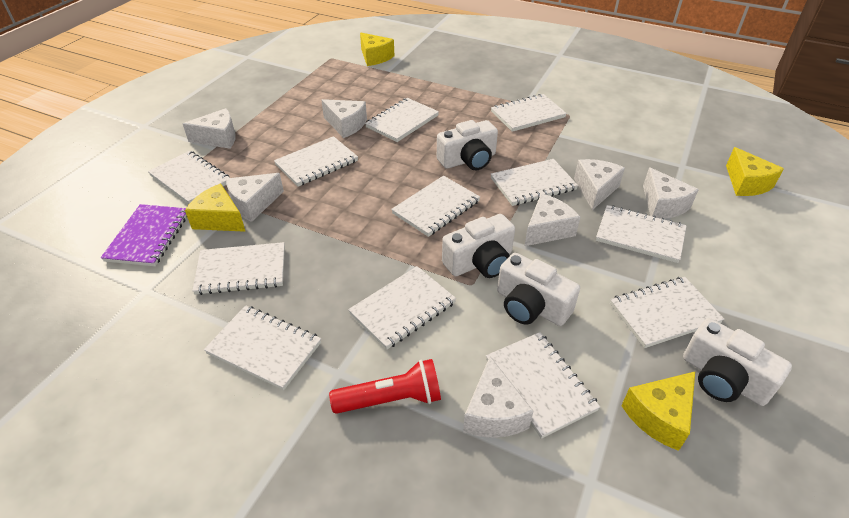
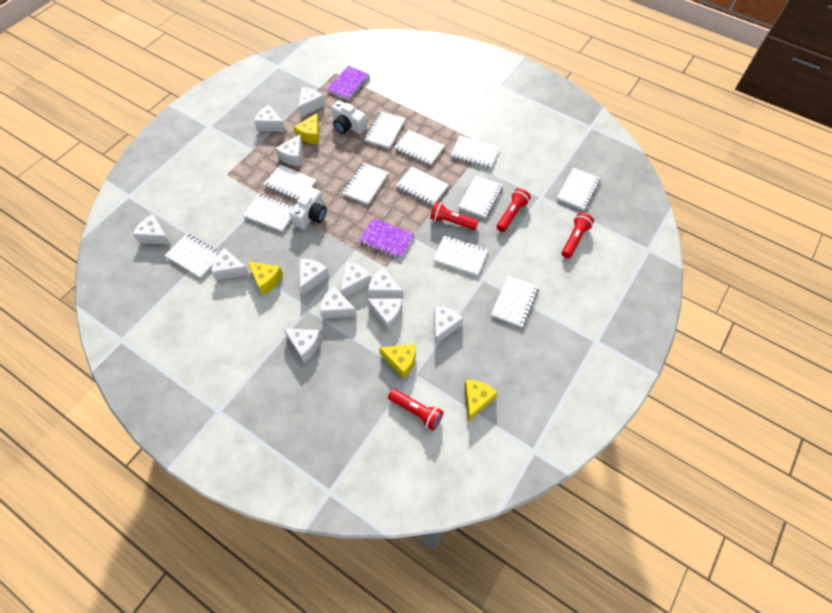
purple notebook: 1 -> 2
red flashlight: 1 -> 4
white camera: 4 -> 2
white cheese: 7 -> 12

